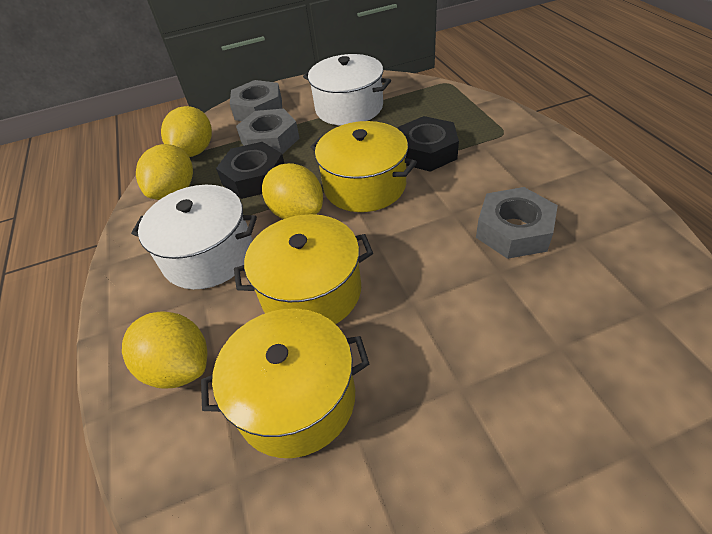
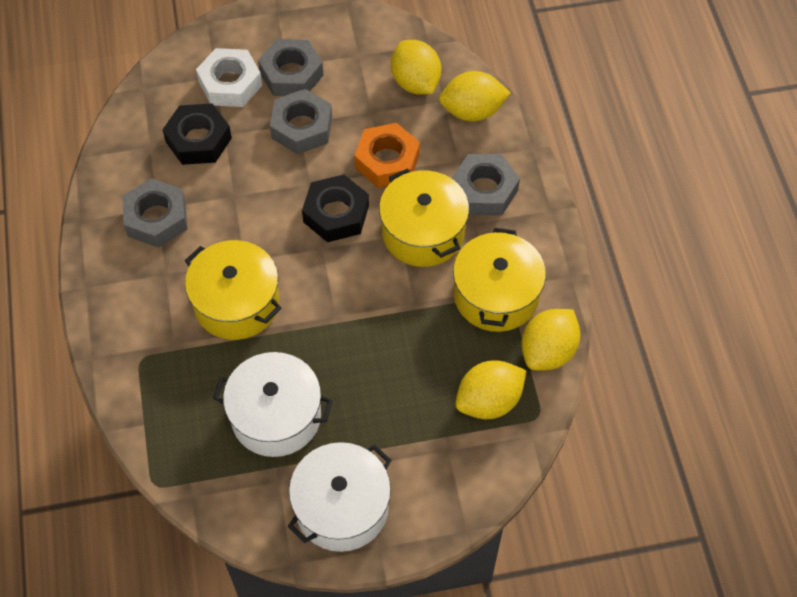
grey nut: 3 -> 4
orange nut: 0 -> 1
white nut: 0 -> 1

